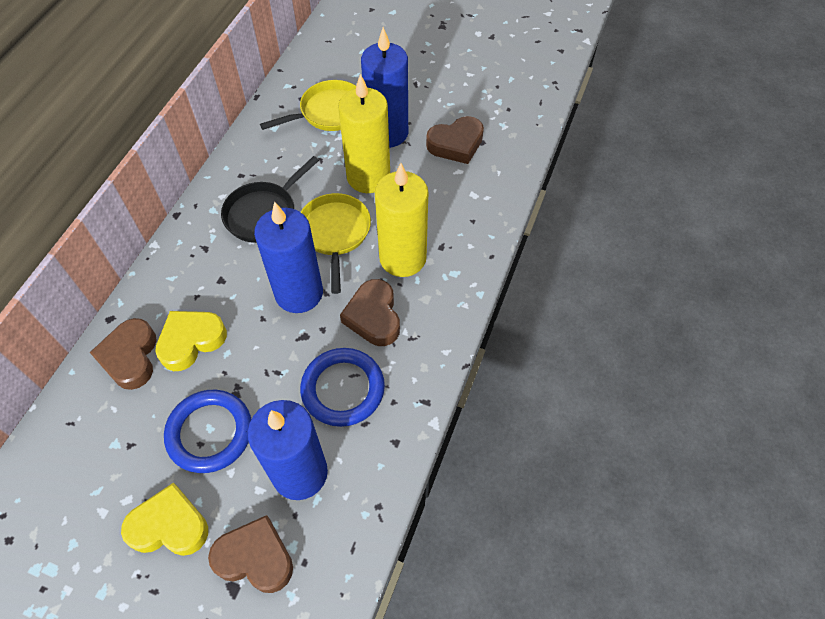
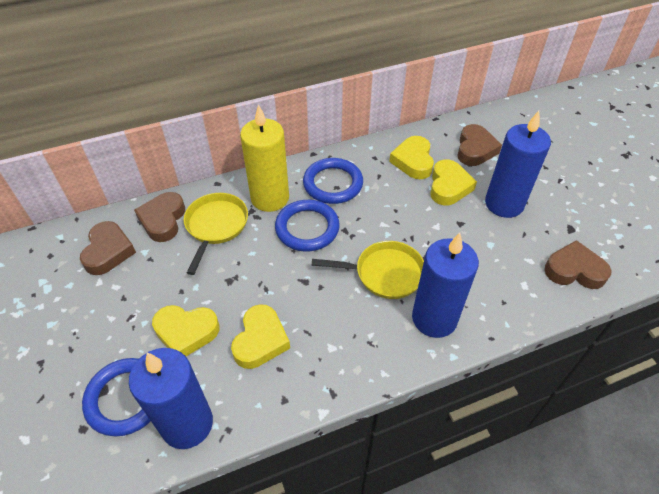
black pan: 1 -> 0
blue ring: 2 -> 3
yellow candle: 2 -> 1
yellow heart: 2 -> 4

